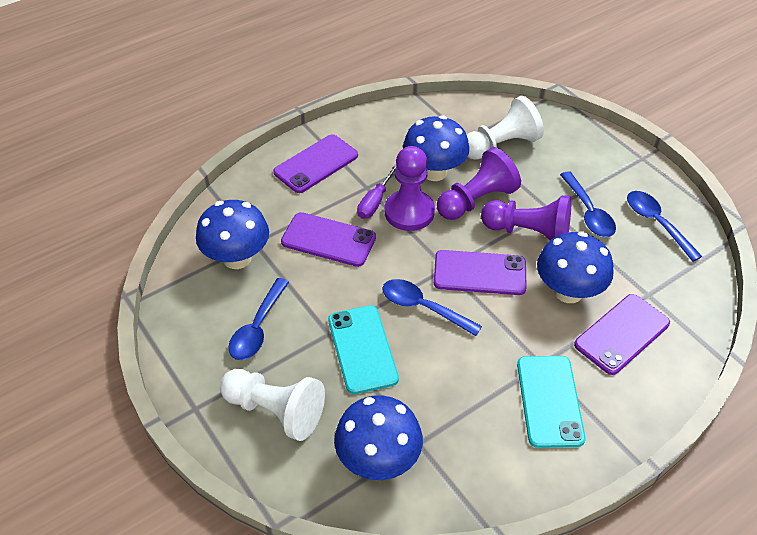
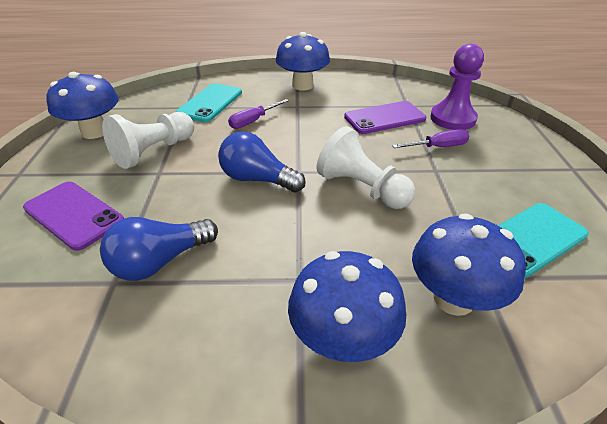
blue light bulb: 0 -> 2
blue spoon: 4 -> 0
purple pawn: 3 -> 1
purple phone: 4 -> 2
purple screwdriver: 1 -> 2

